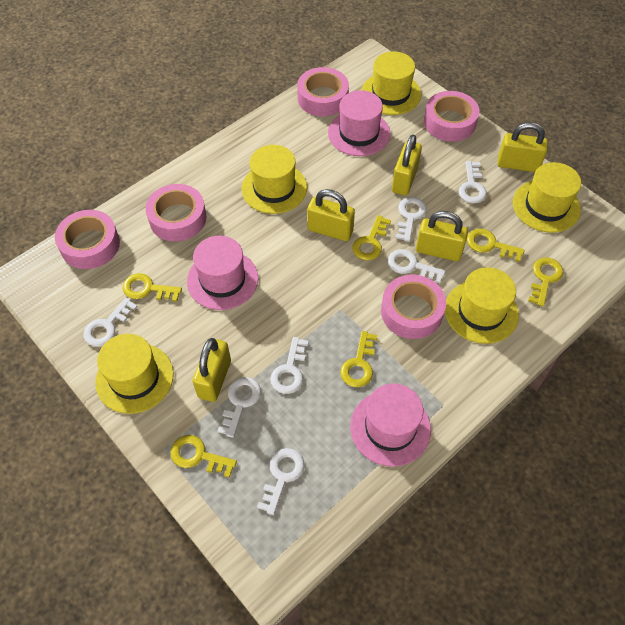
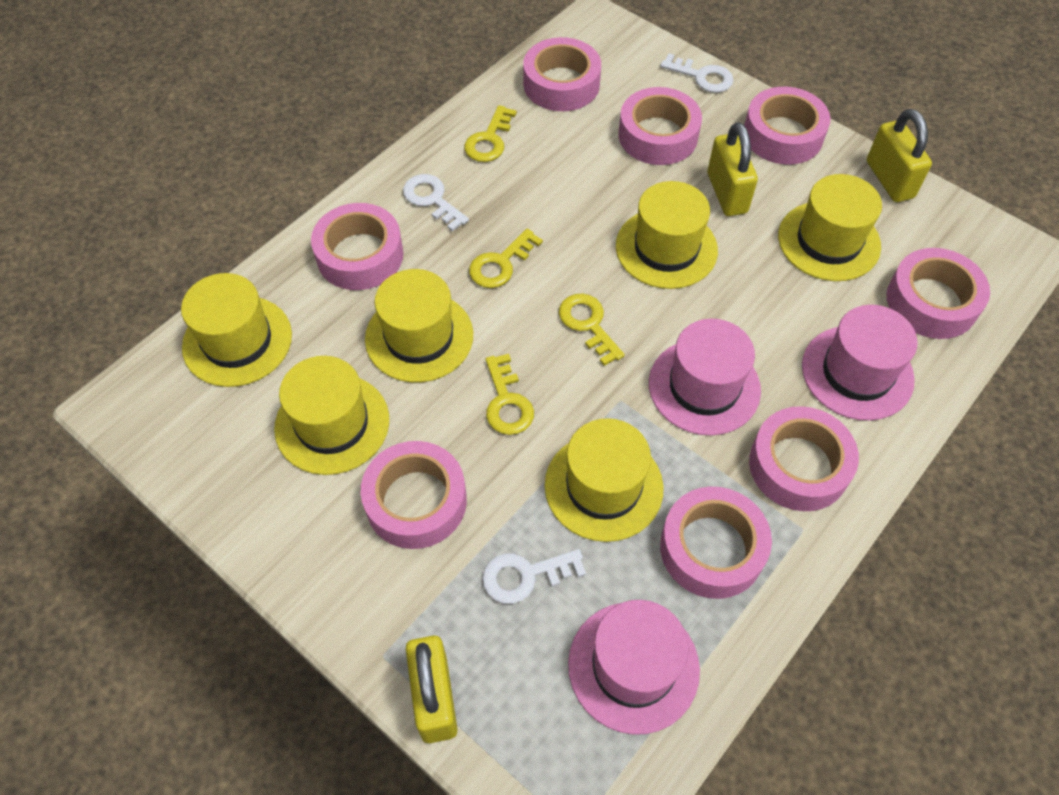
pink tape: 5 -> 8
white key: 7 -> 3
yellow hat: 5 -> 6
yellow key: 6 -> 4
yellow padlock: 5 -> 3

